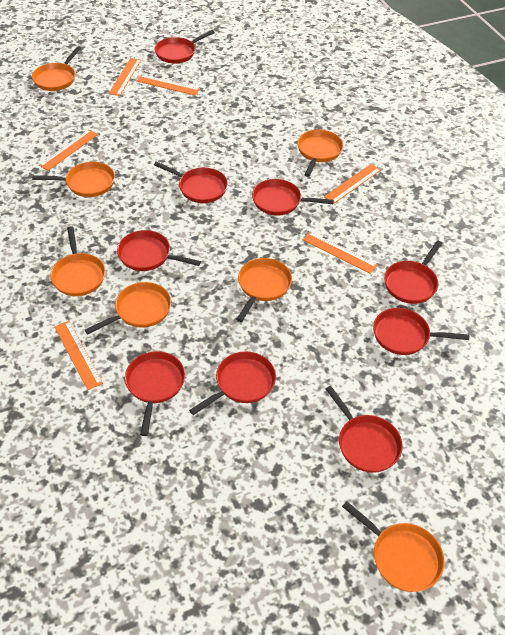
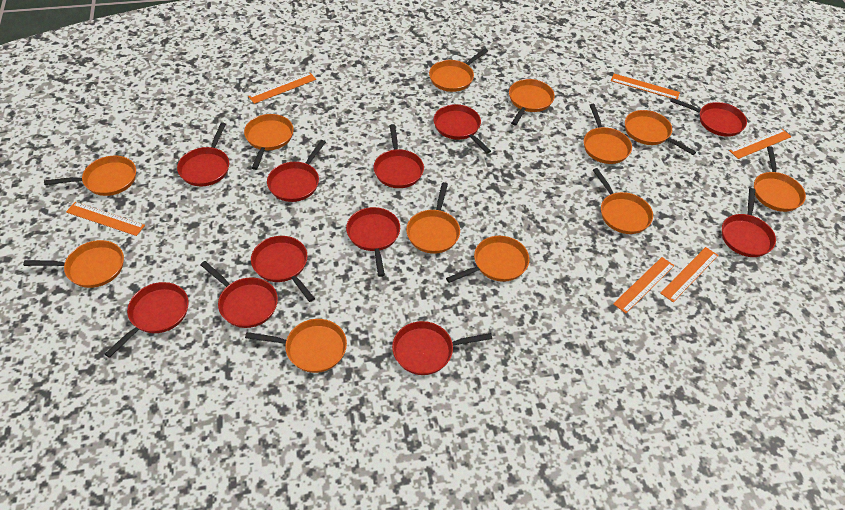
orange pan: 7 -> 12
red pan: 9 -> 11

